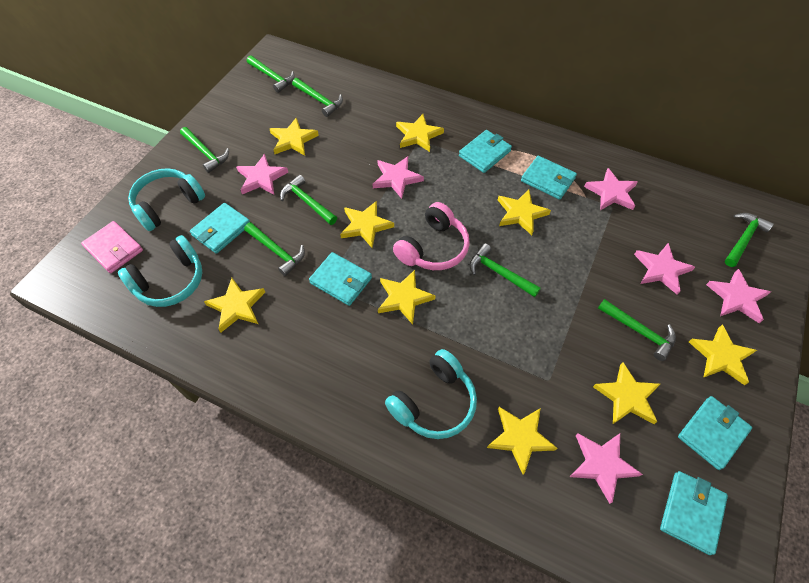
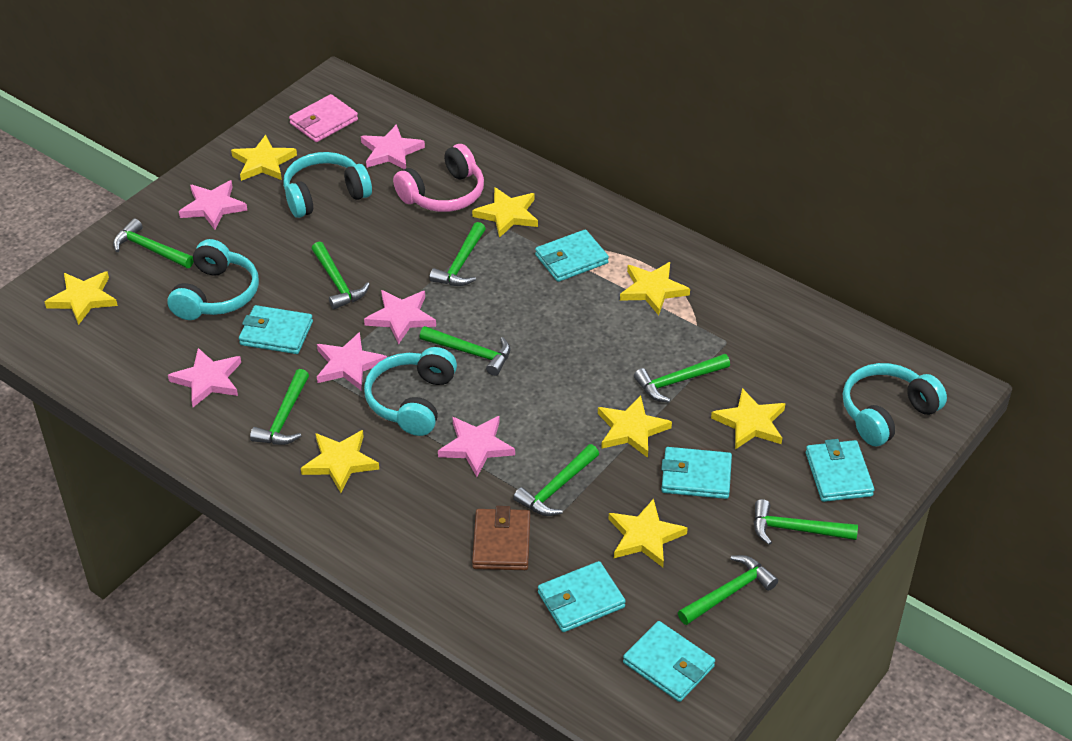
brown wallet: 0 -> 1
green hammer: 8 -> 9
turquoise headphones: 3 -> 4
yellow star: 9 -> 8

